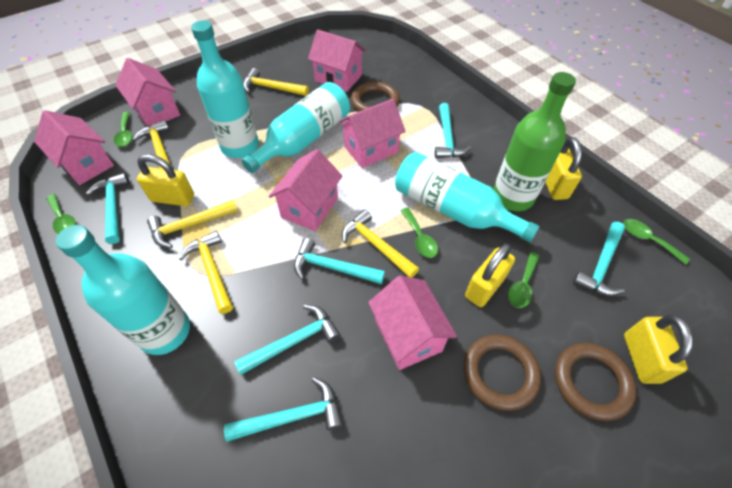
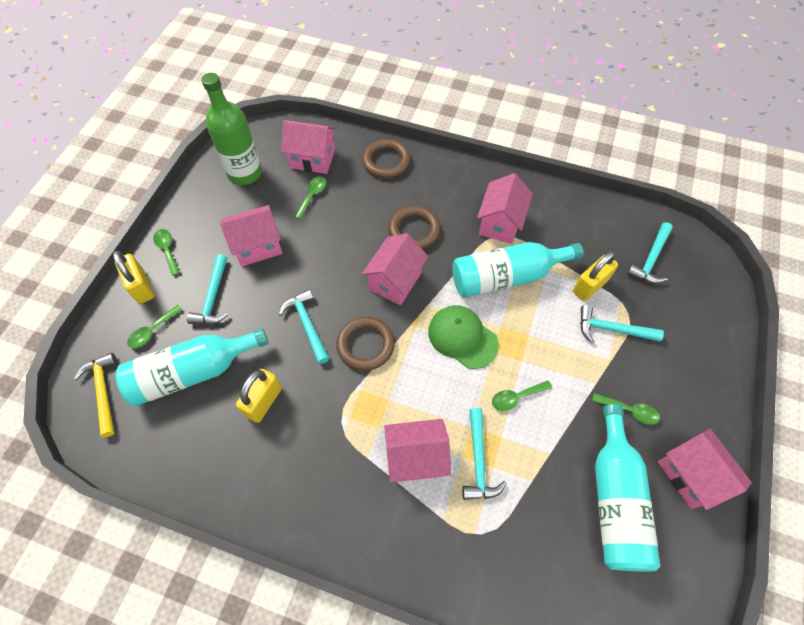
green cap: 0 -> 1
turquoise bottle: 4 -> 3
turquoise hammer: 6 -> 5
yellow hammer: 5 -> 1
yellow padlock: 4 -> 3

